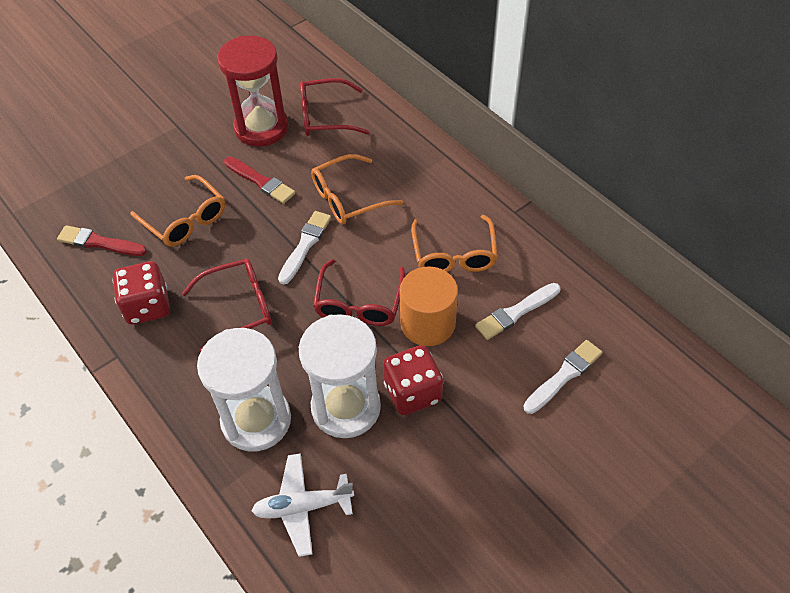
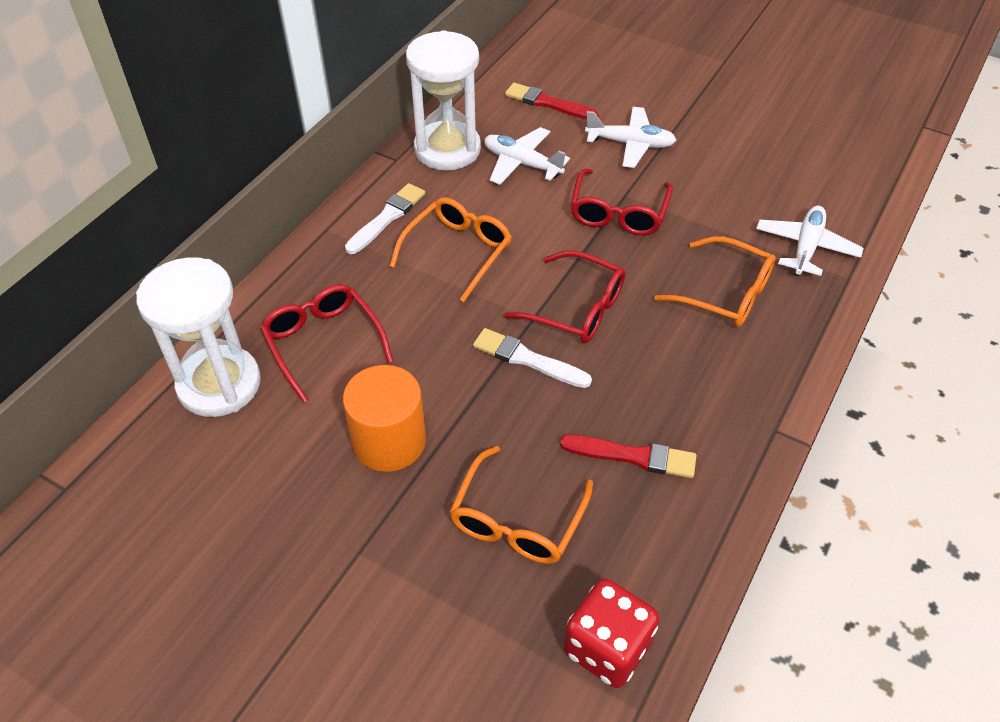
red dice: 2 -> 1
red hourglass: 1 -> 0
white brush: 3 -> 2
white plane: 1 -> 3

